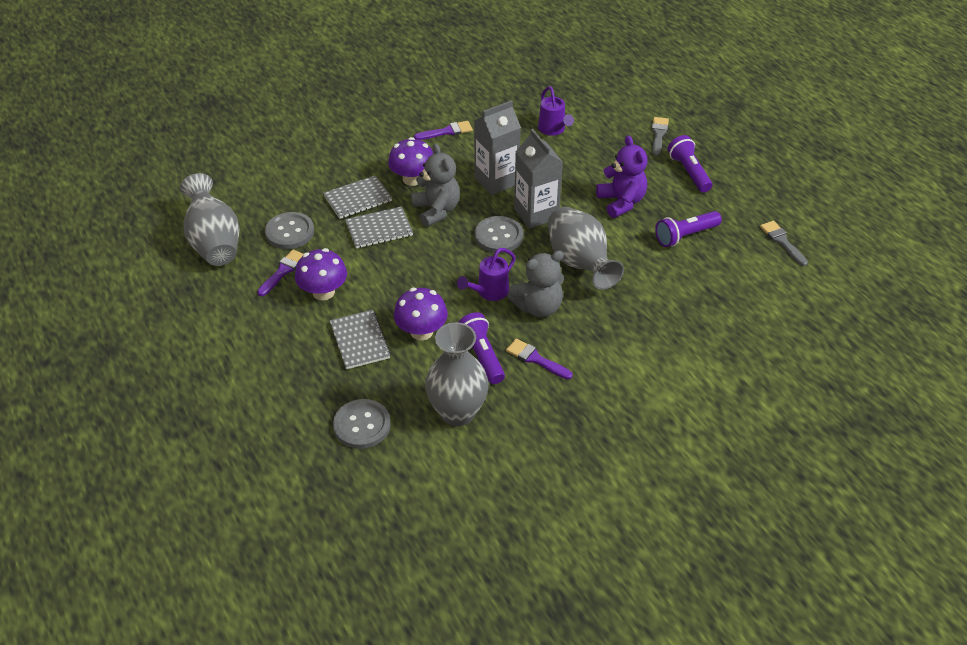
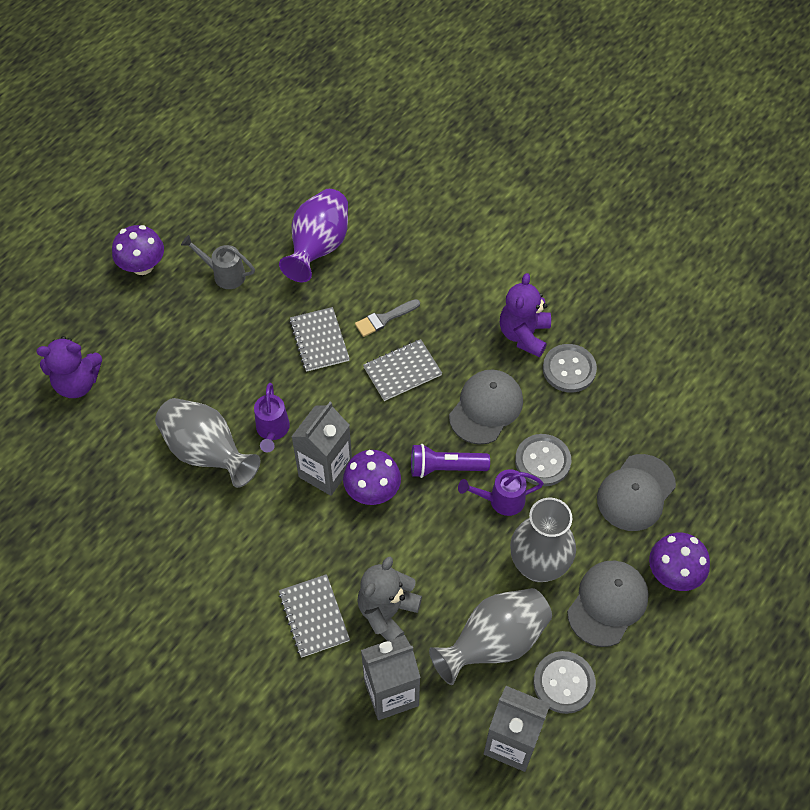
grey brush: 2 -> 1
grey cap: 0 -> 3
grey carton: 2 -> 3
grey teddy bear: 2 -> 1
grey watering can: 0 -> 1
purple brush: 3 -> 0
purple flashlight: 3 -> 1
purple teddy bear: 1 -> 2
purple vase: 0 -> 1

